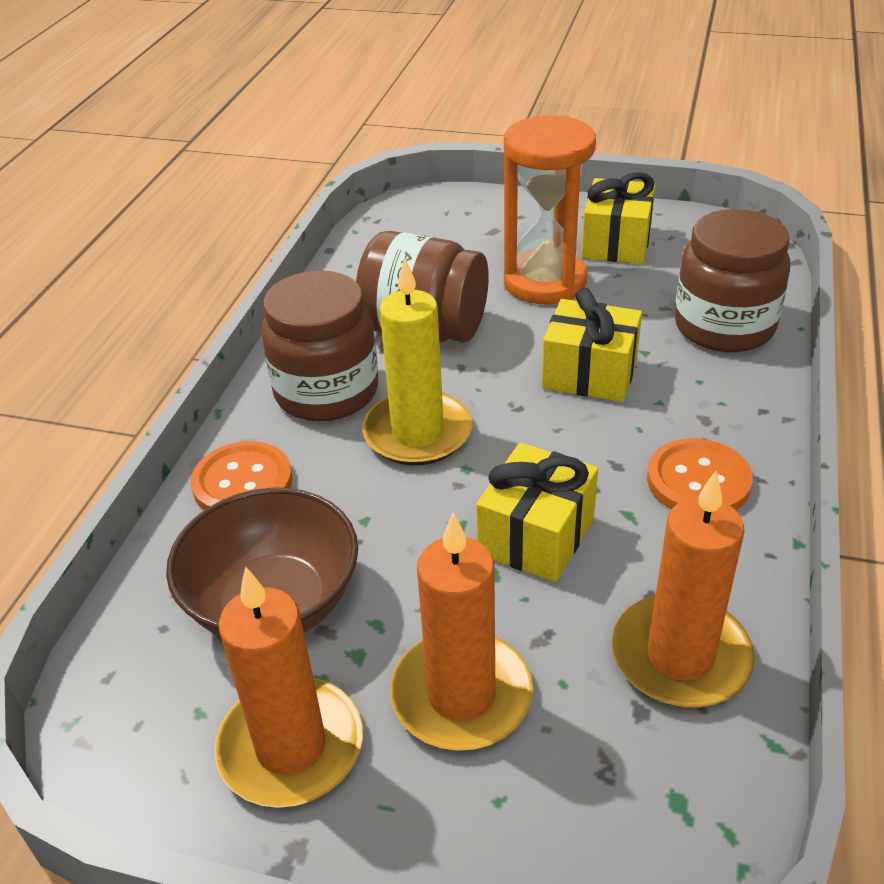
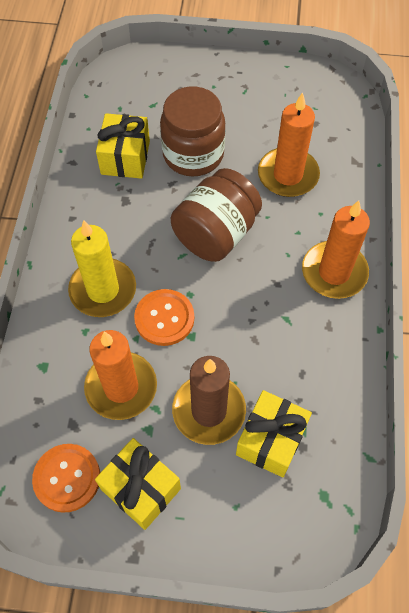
brown bowl: 1 -> 0
brown candle: 0 -> 1
brown jar: 3 -> 2
orange hourglass: 1 -> 0

